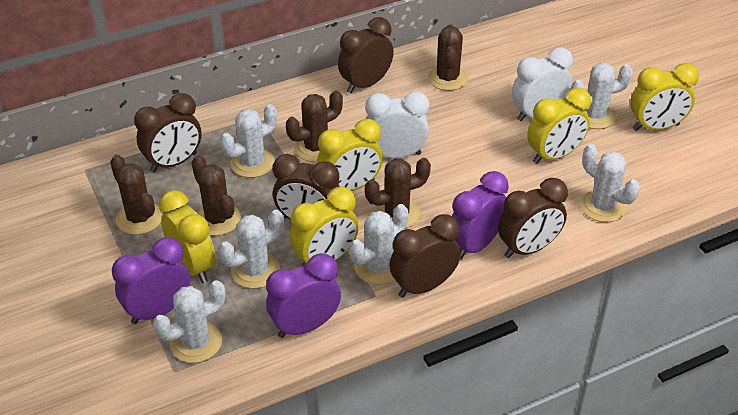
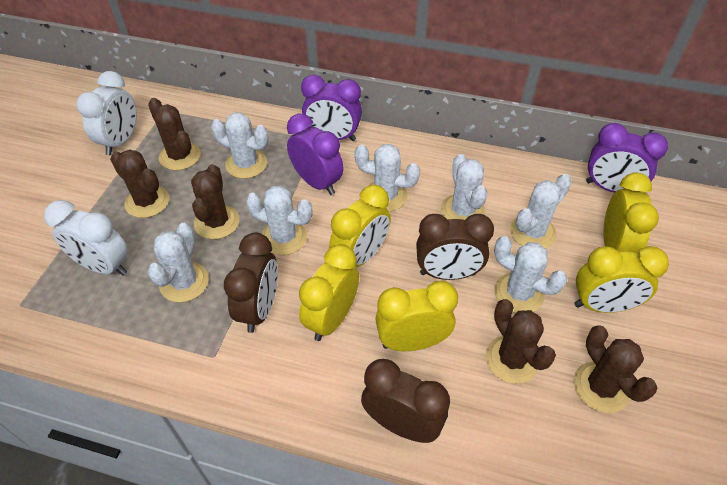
brown clock: 5 -> 3
white cactus: 6 -> 7

